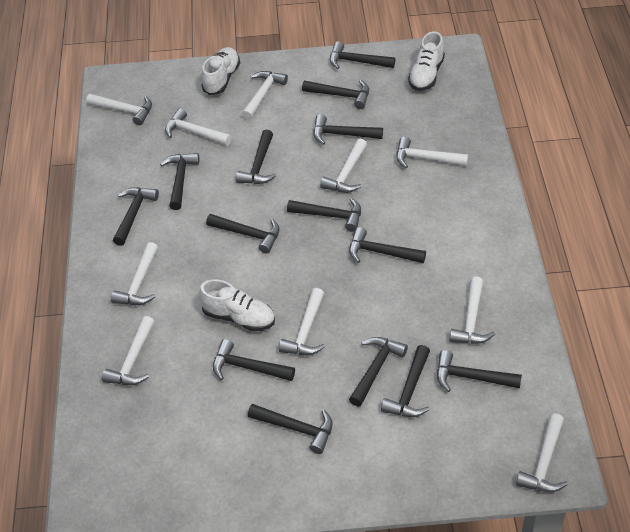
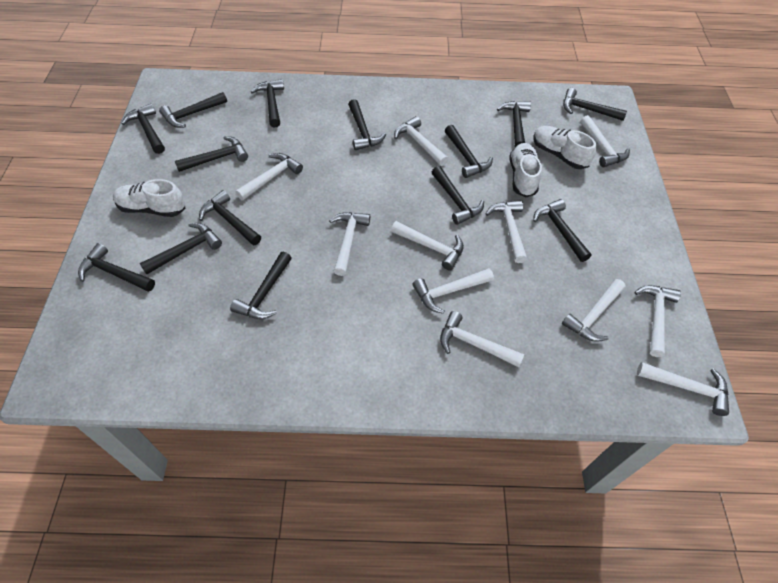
white hammer: 10 -> 11

